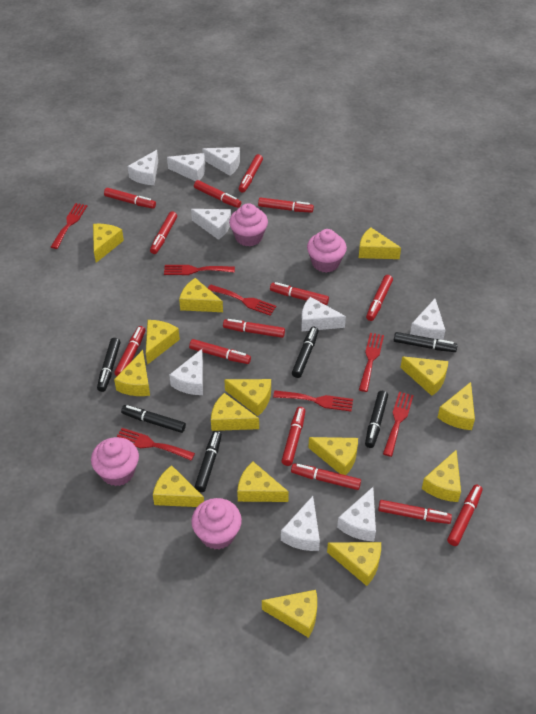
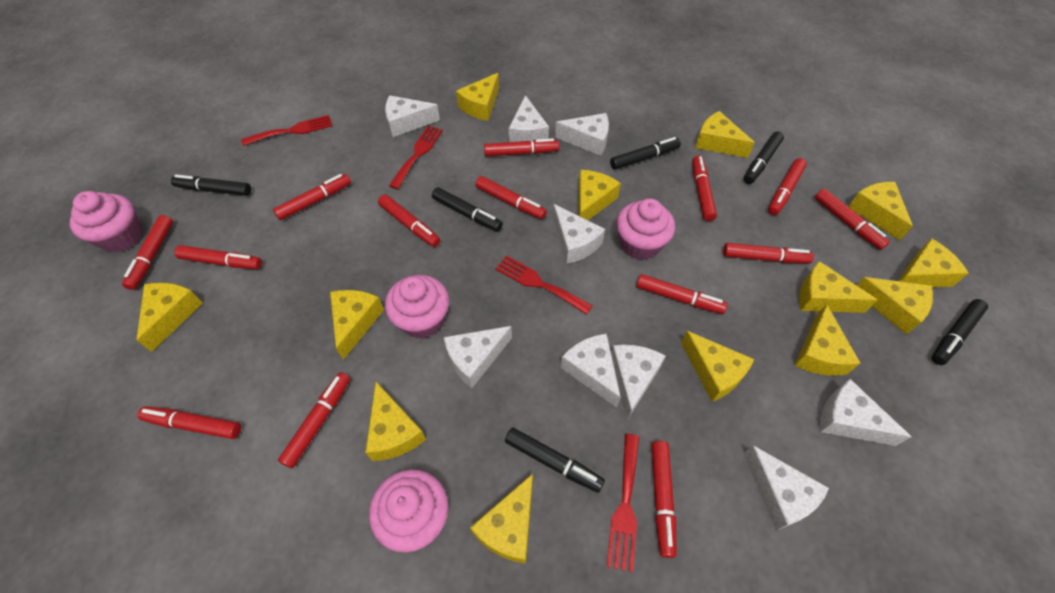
red fork: 7 -> 4
yellow cheese: 15 -> 13

